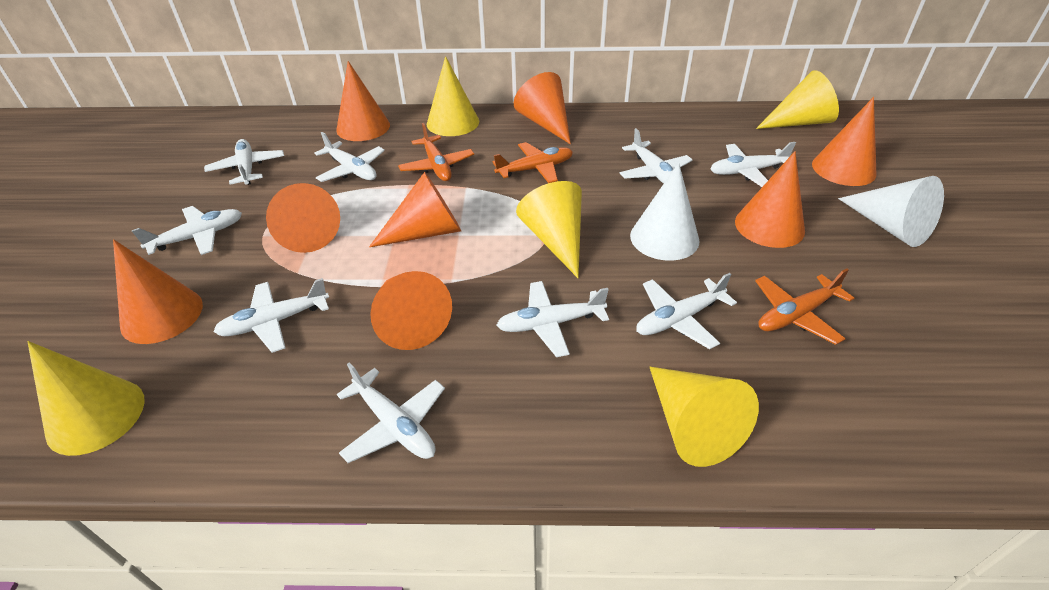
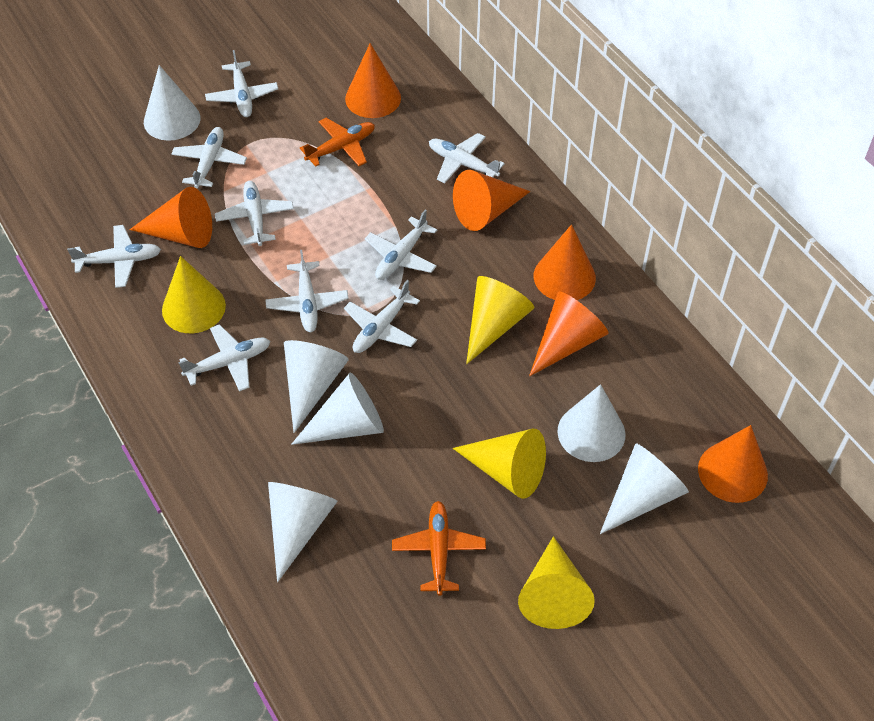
orange cone: 8 -> 6
orange plane: 3 -> 2
white cone: 2 -> 6
yellow cone: 5 -> 4

